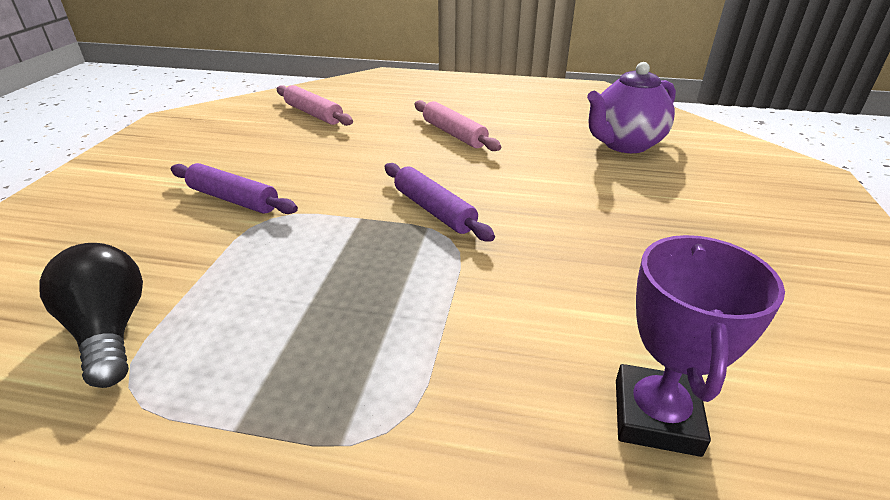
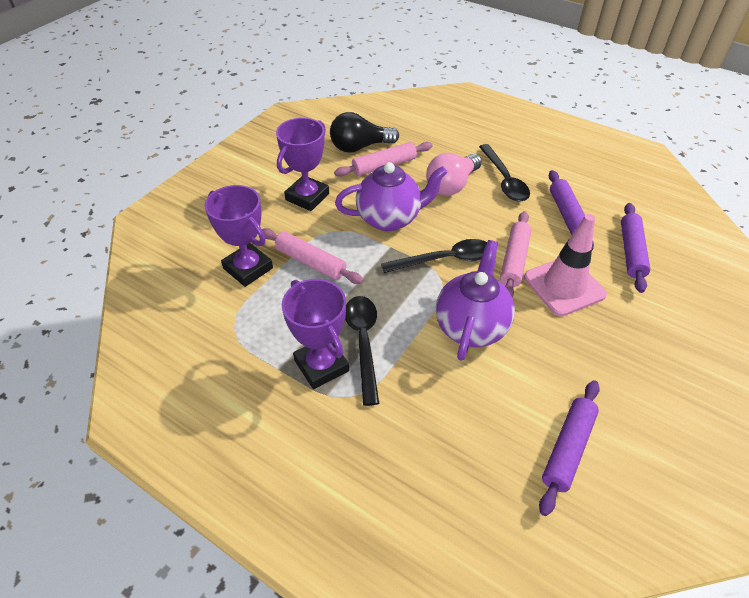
black spoon: 0 -> 3
pink light bulb: 0 -> 1
pink rolling pin: 2 -> 3
pink traffic cone: 0 -> 1
purple rolling pin: 2 -> 3
purple teapot: 1 -> 2
purple trophy: 1 -> 3

